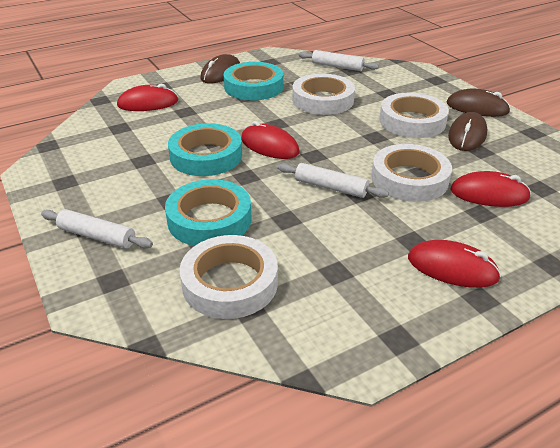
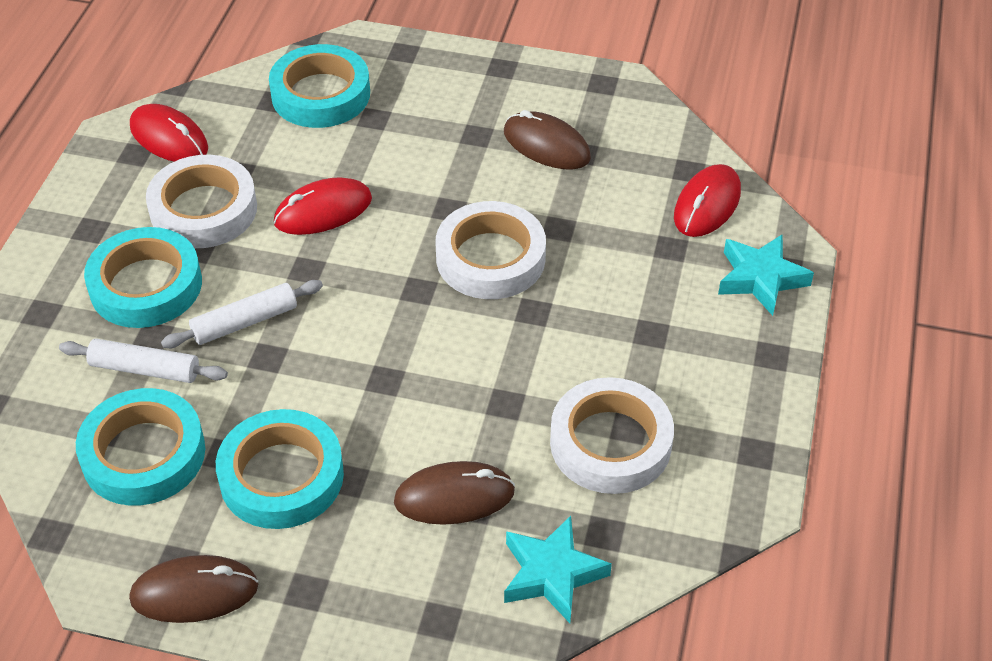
red mouse: 4 -> 3
turquoise star: 0 -> 2
turquoise tape: 3 -> 4
white rolling pin: 3 -> 2
white tape: 4 -> 3

